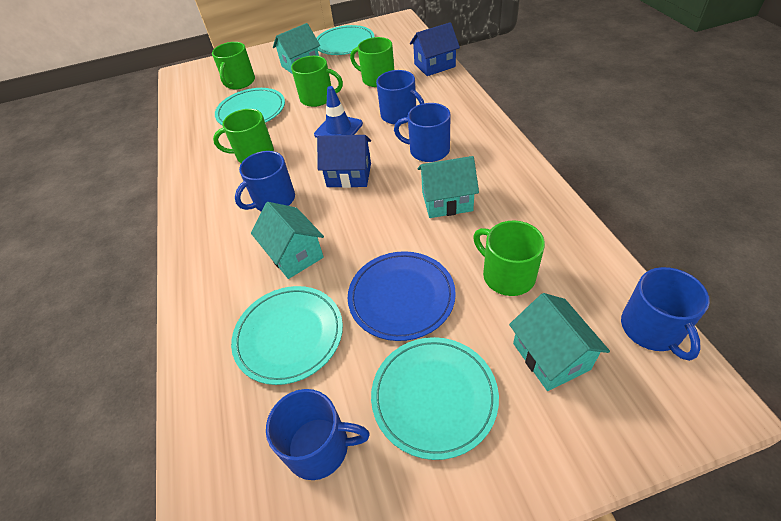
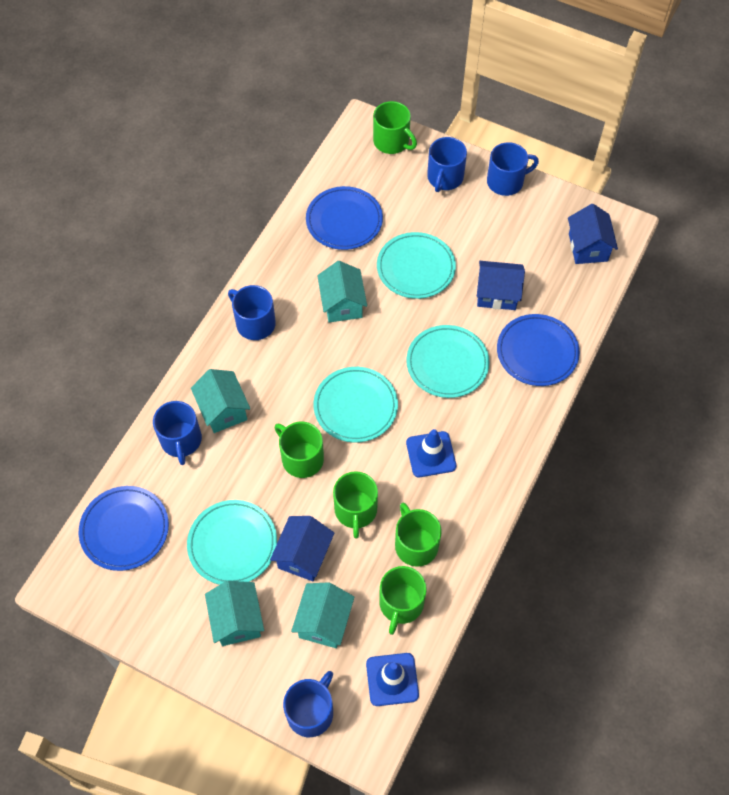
blue house: 2 -> 3
blue plate: 1 -> 3
blue traffic cone: 1 -> 2

